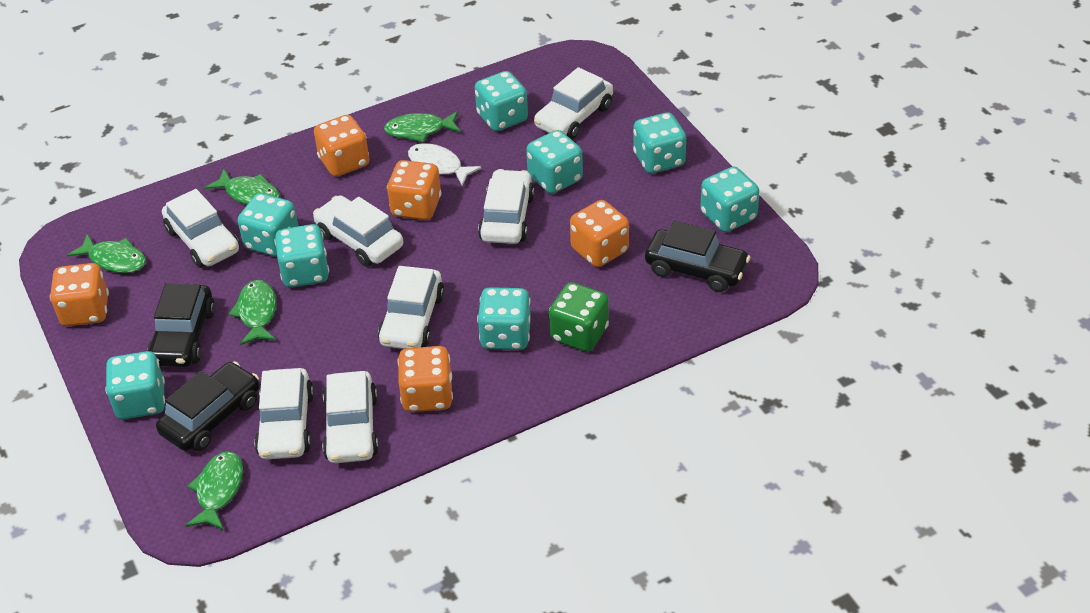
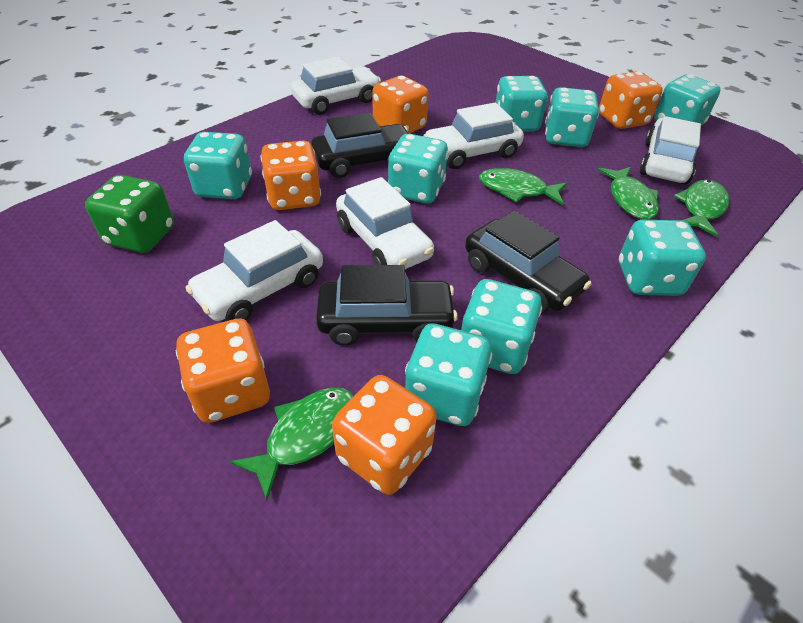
green fish: 5 -> 4
white car: 7 -> 5
white fish: 1 -> 0

